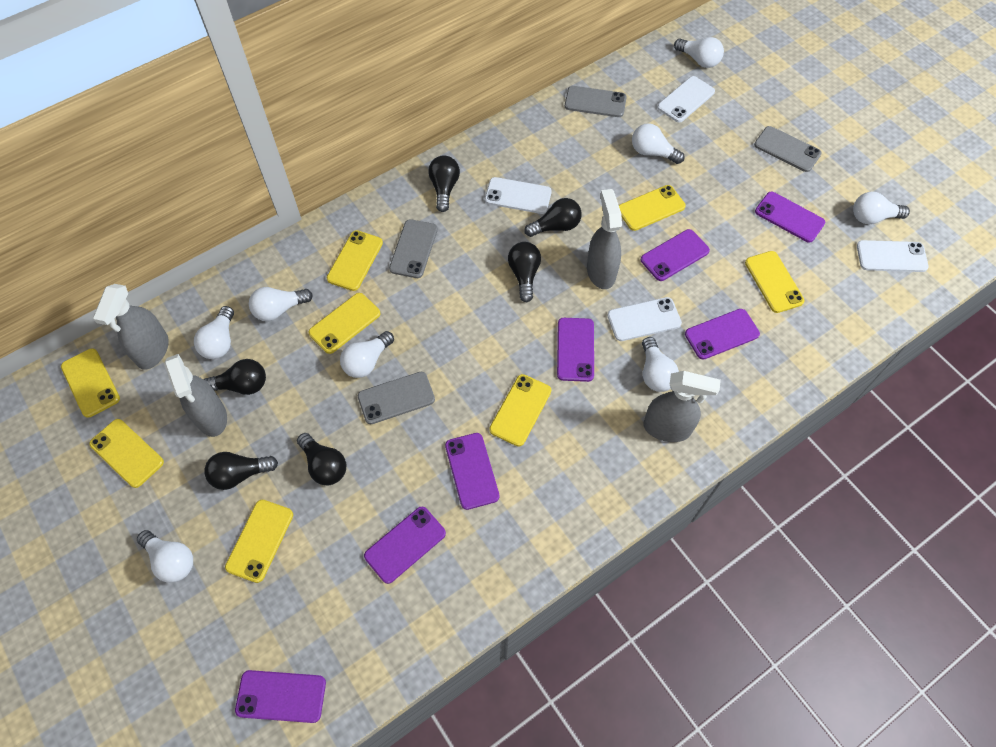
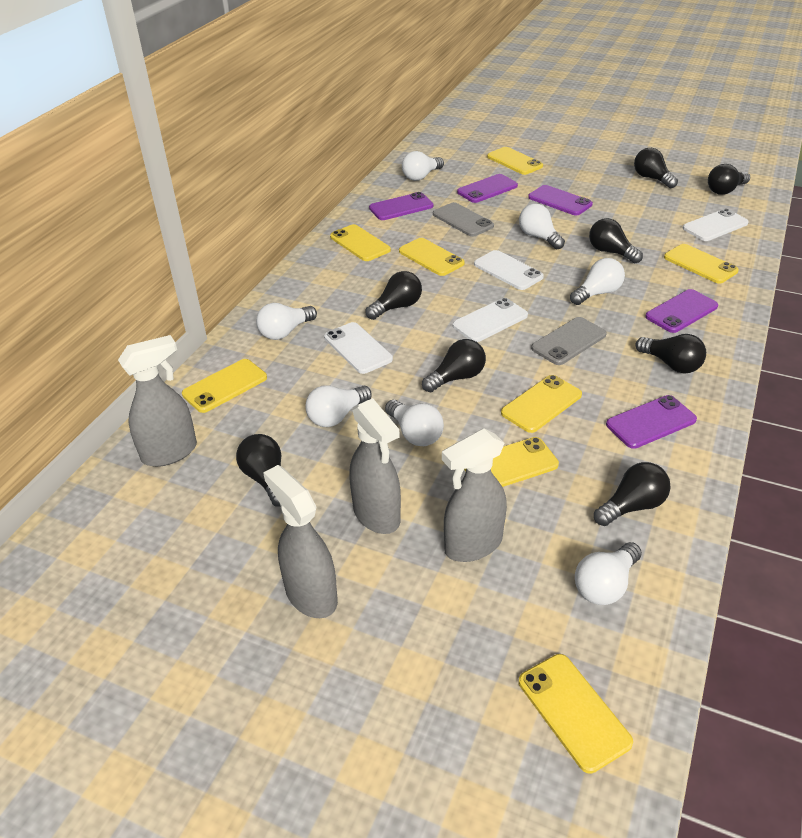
black light bulb: 6 -> 8
grey phone: 4 -> 2
purple phone: 7 -> 5
white light bulb: 8 -> 7

